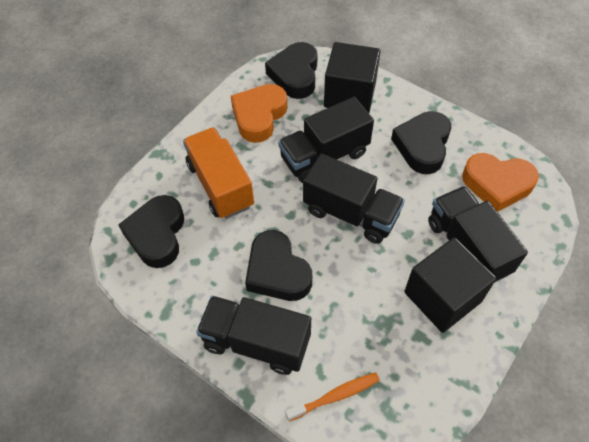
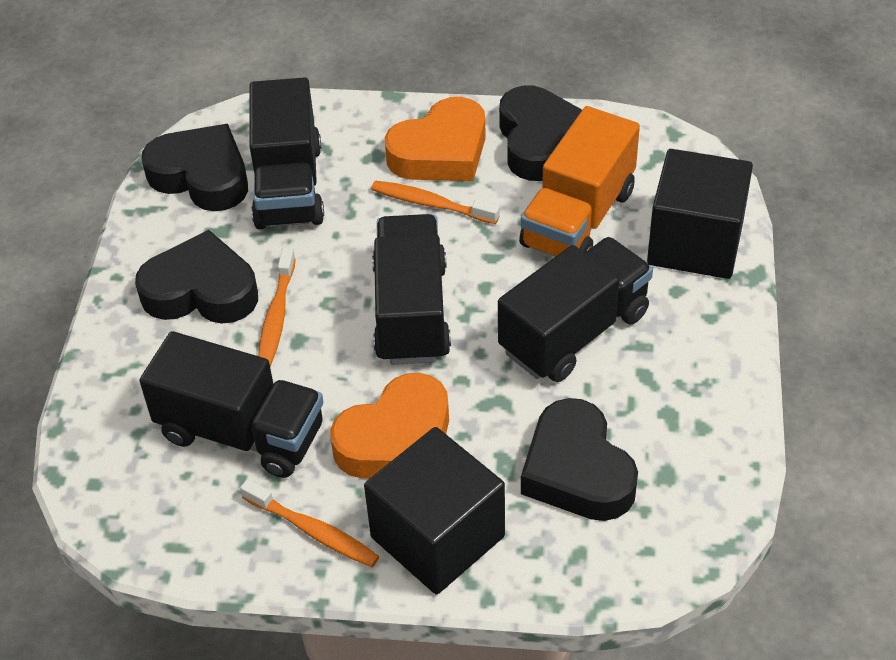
orange toothbrush: 1 -> 3

